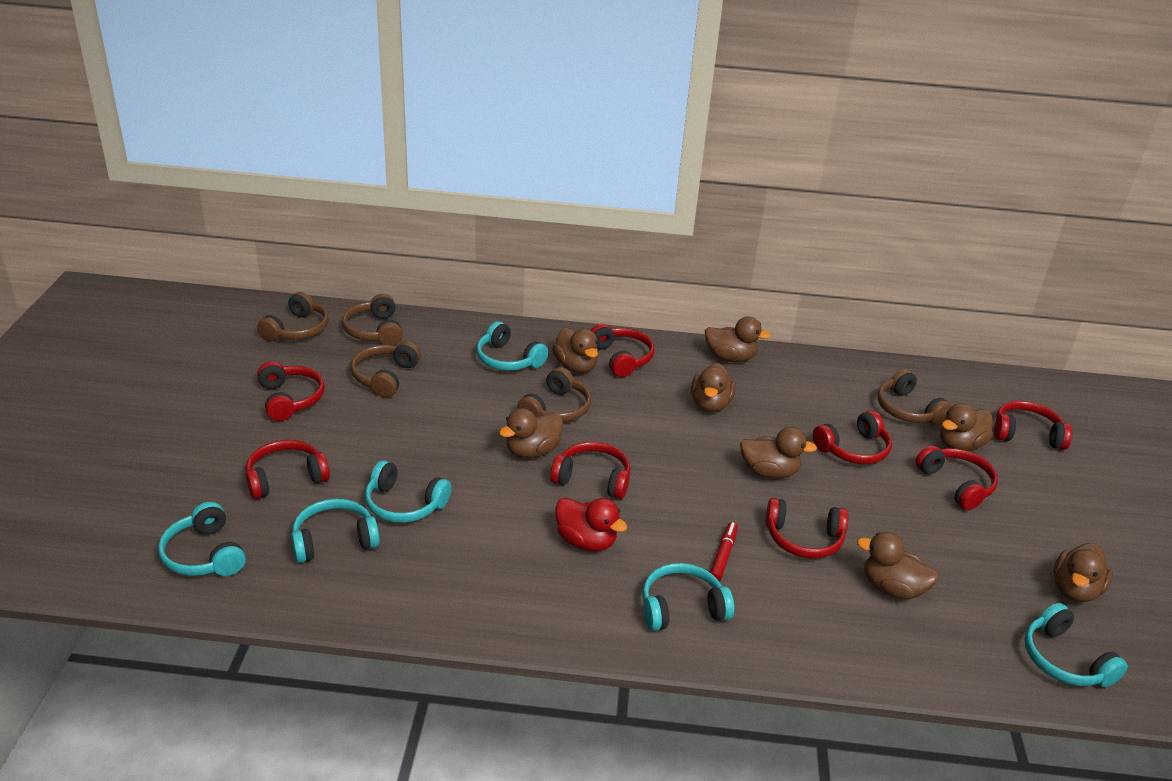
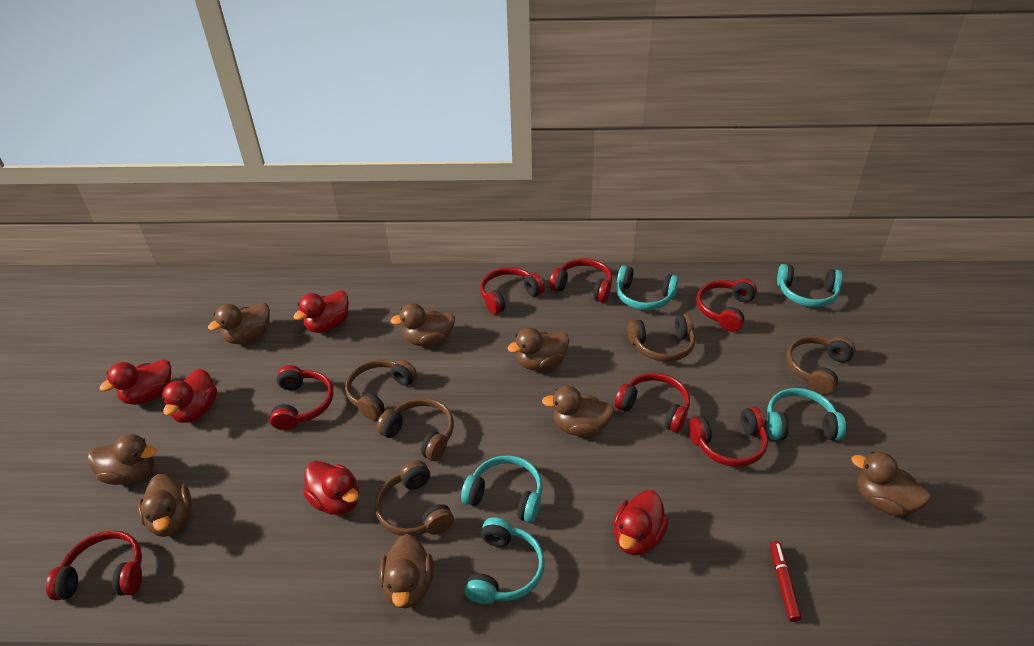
red duck: 1 -> 5
red headphones: 8 -> 7
turquoise headphones: 6 -> 5

